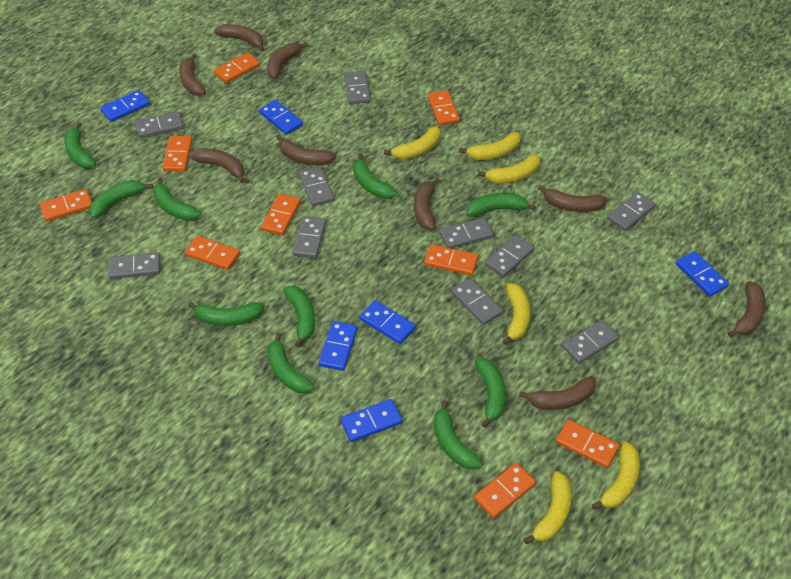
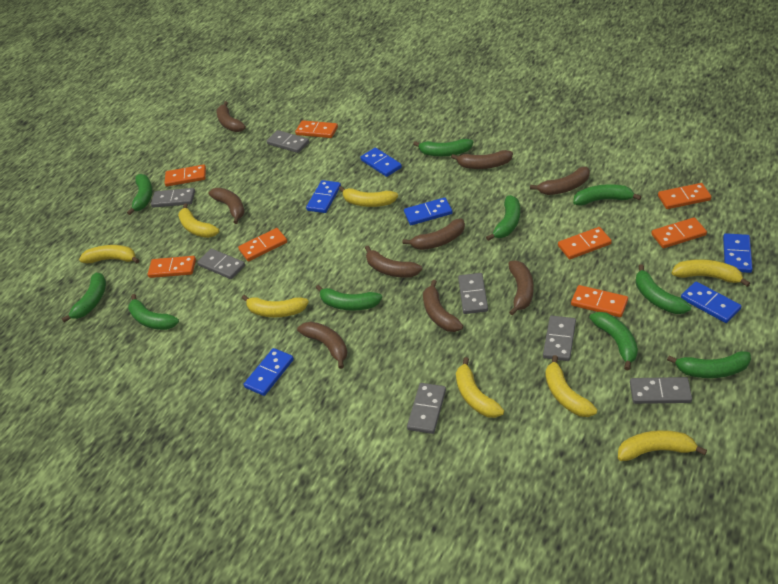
grey domino: 10 -> 7
orange domino: 9 -> 8
yellow banana: 6 -> 8

